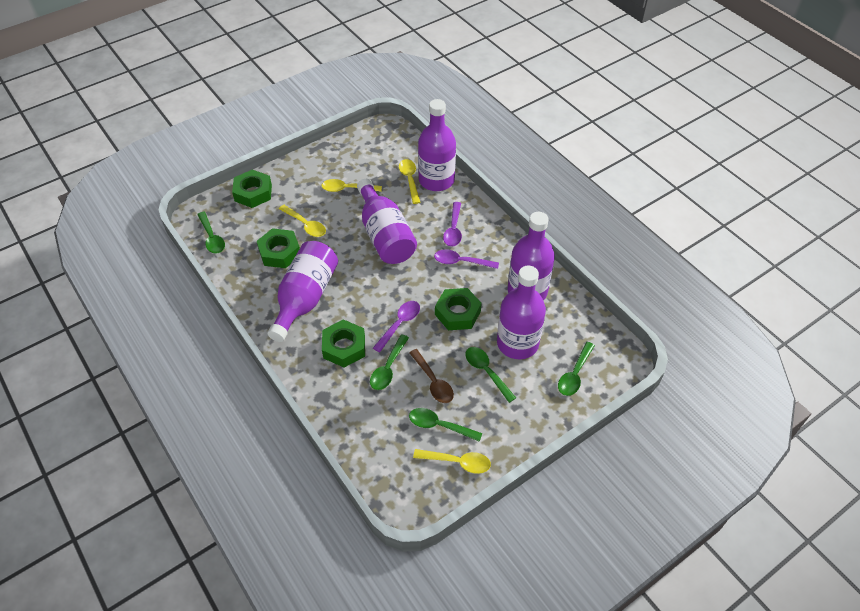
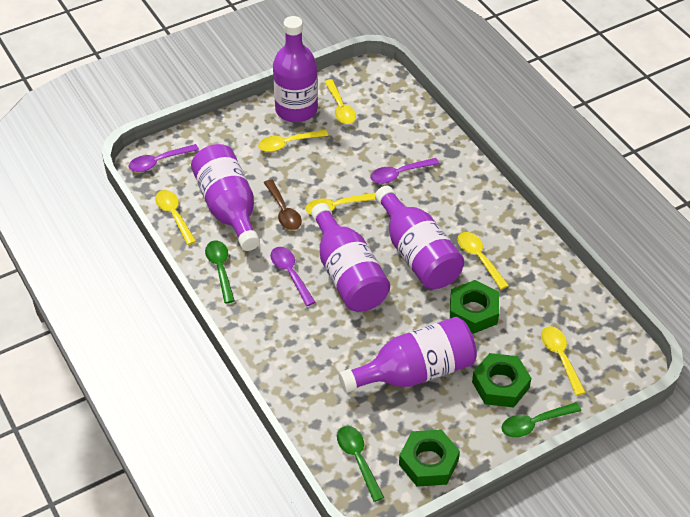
green nut: 4 -> 3
green spoon: 5 -> 3
yellow spoon: 4 -> 6

